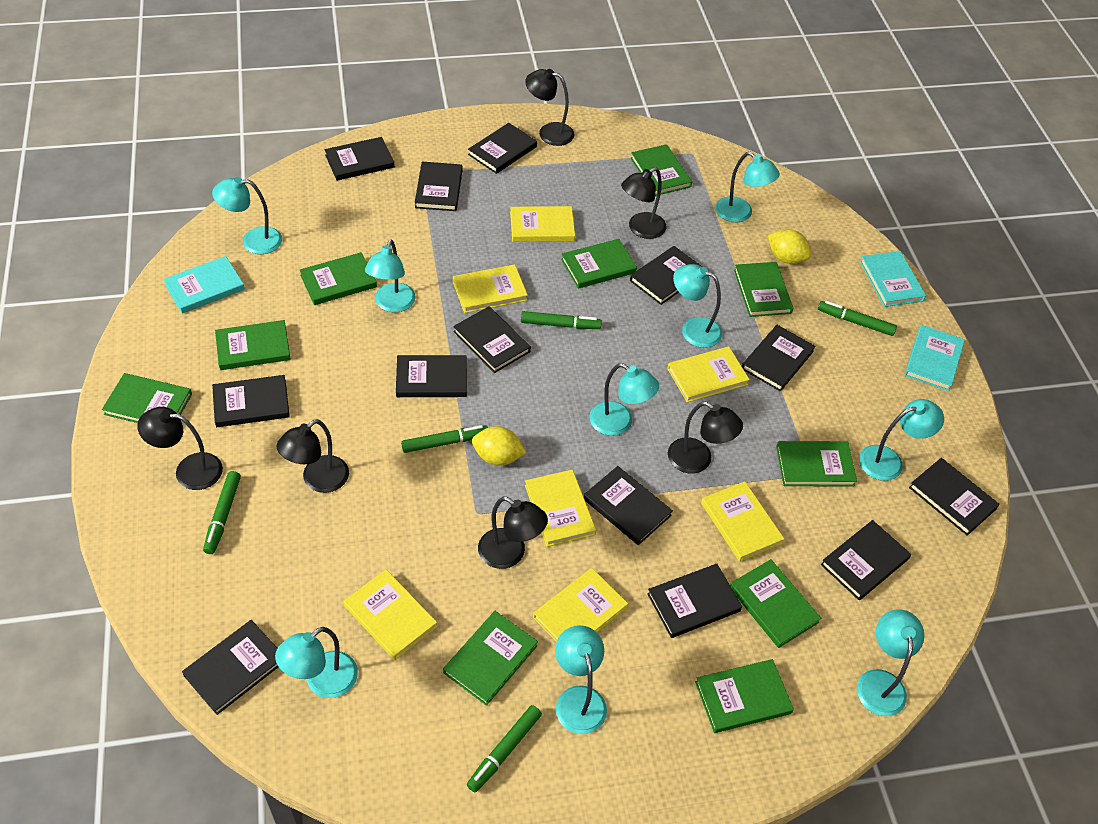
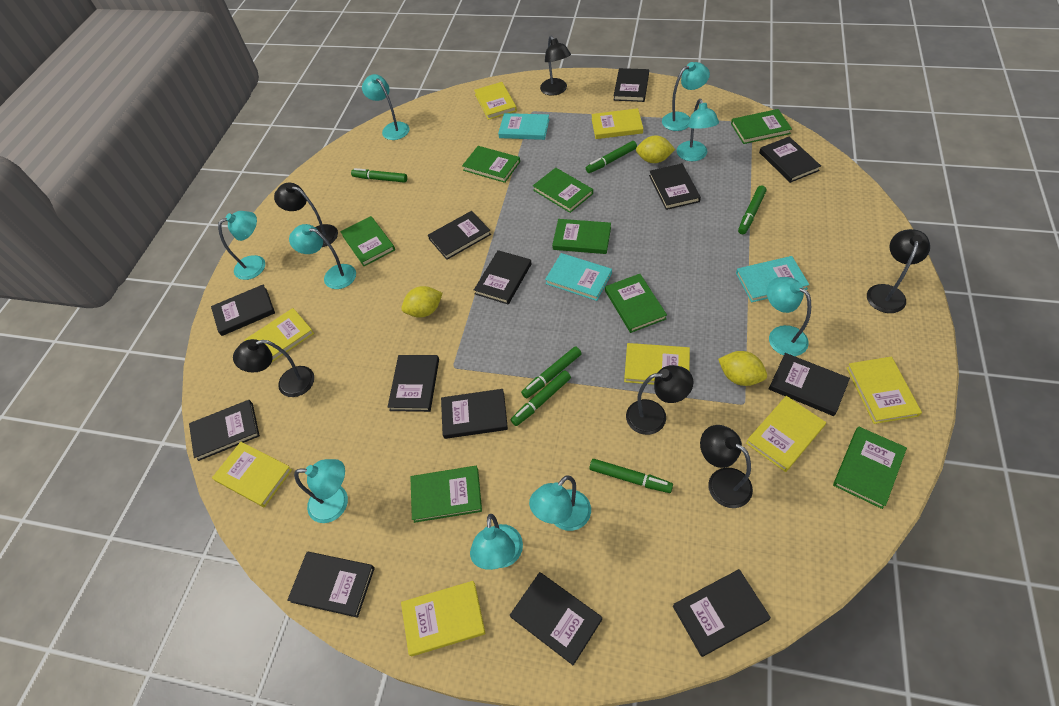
green book: 10 -> 8
green marker: 5 -> 6
yellow book: 7 -> 8
yellow lemon: 2 -> 3

